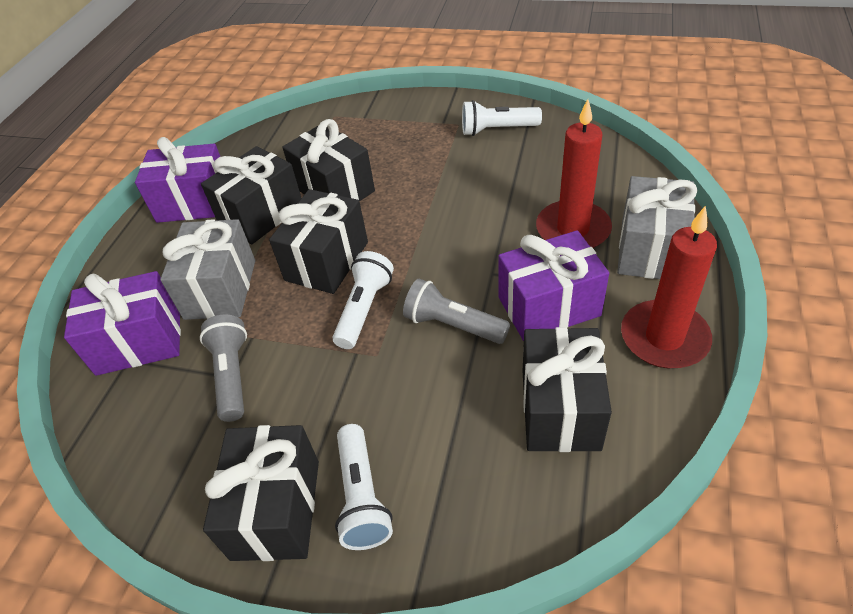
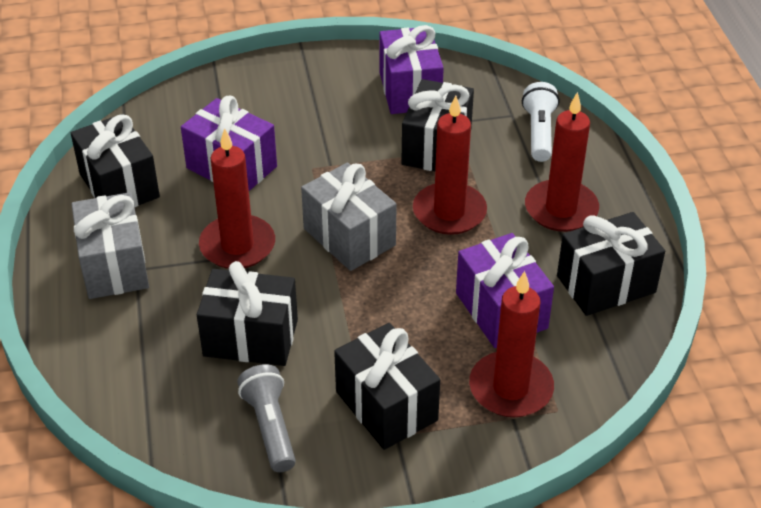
grey flashlight: 2 -> 1
red candle: 2 -> 4
white flashlight: 3 -> 1

